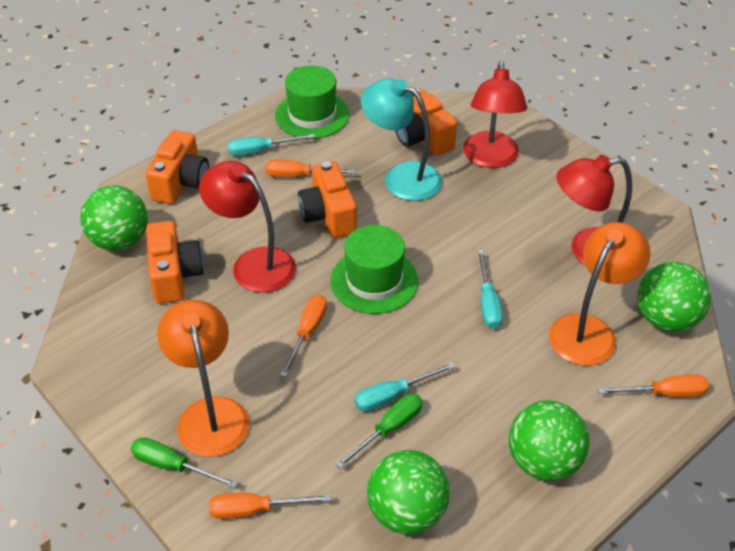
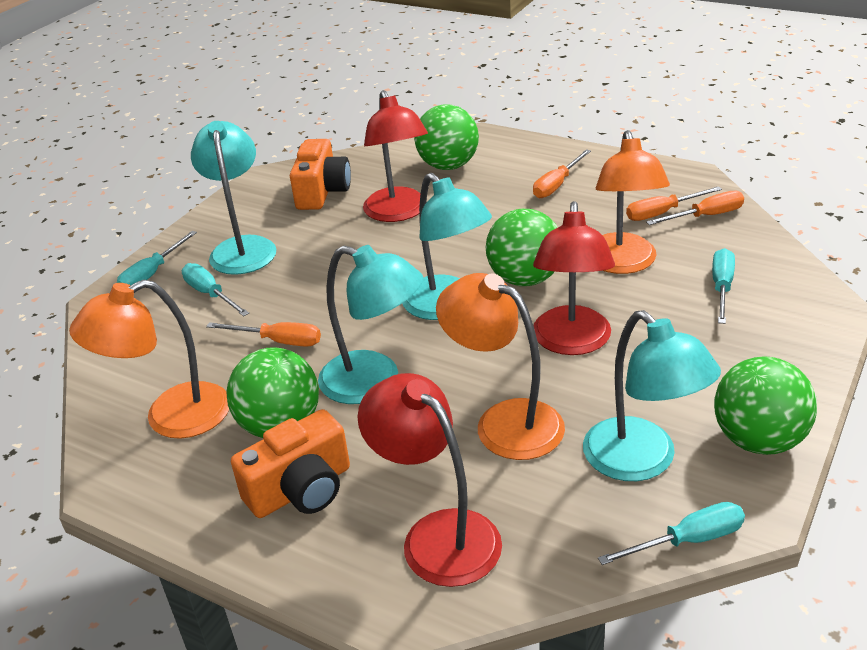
green hat: 2 -> 0
green screwdriver: 2 -> 0
orange camera: 4 -> 2
orange lamp: 2 -> 3
turquoise lamp: 1 -> 4
turquoise screwdriver: 3 -> 4

